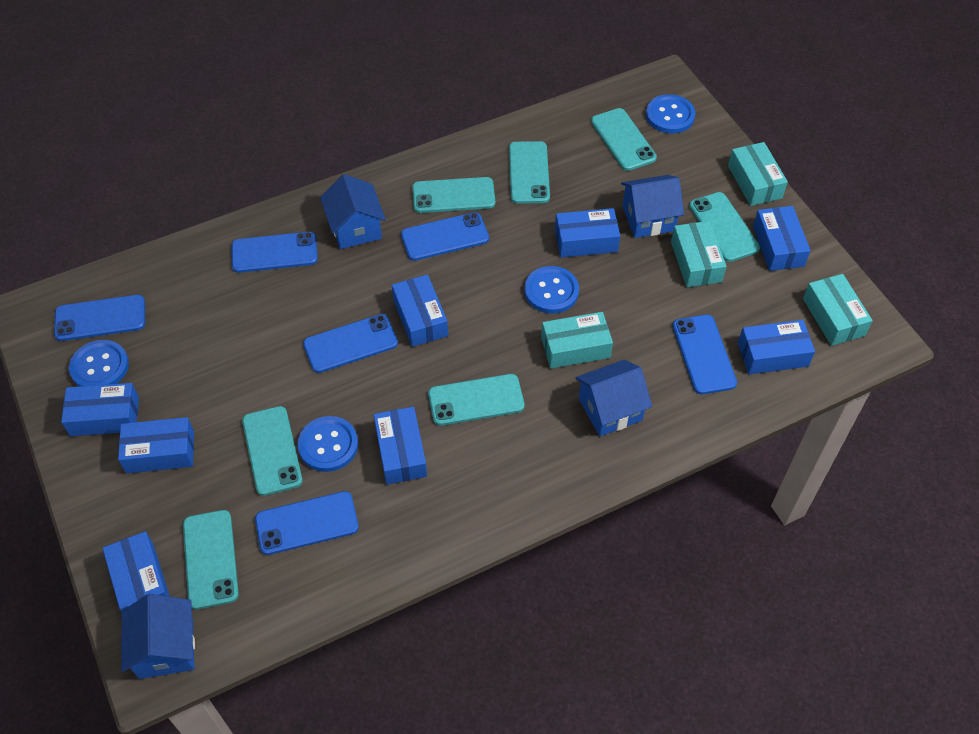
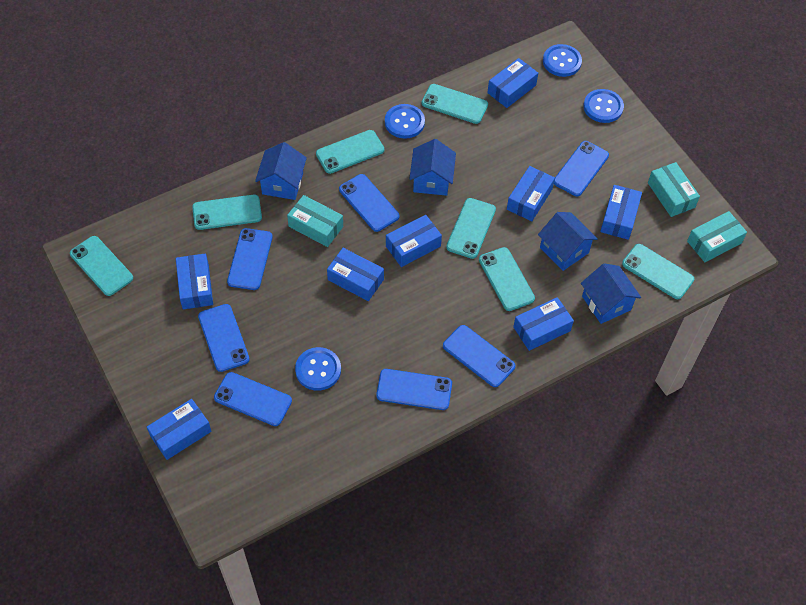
blue phone: 6 -> 7
turquoise box: 4 -> 3

